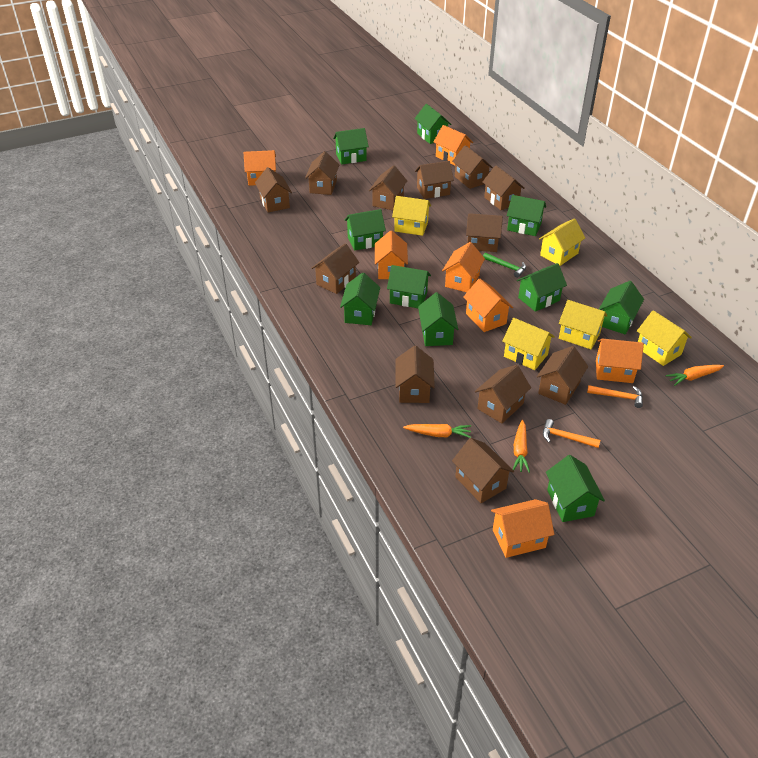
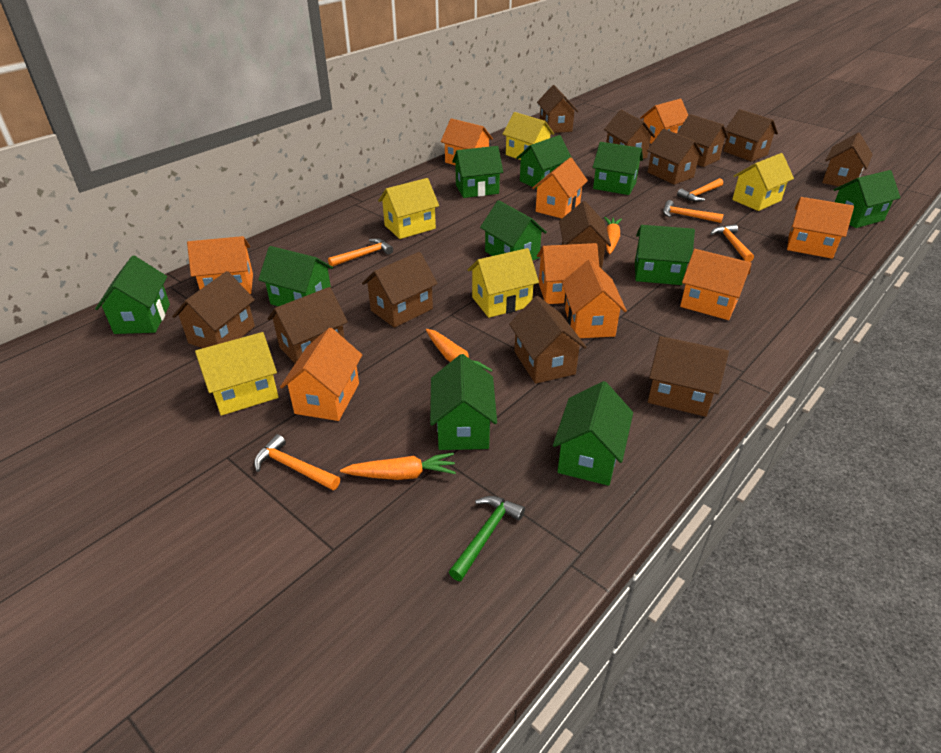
orange hammer: 2 -> 5
orange house: 7 -> 9

